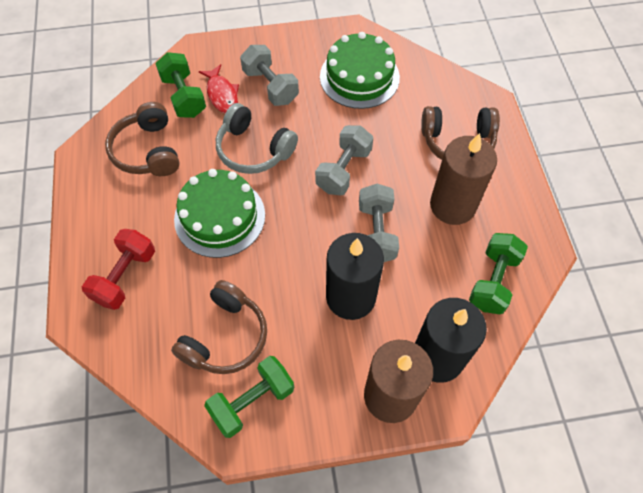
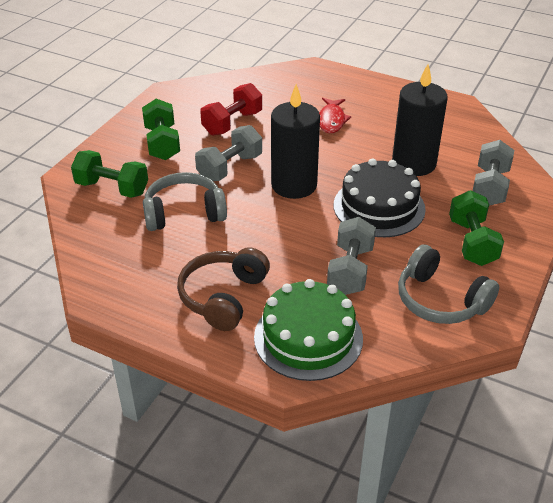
black cake: 0 -> 1
brown candle: 2 -> 0
brown headphones: 3 -> 1
green cake: 2 -> 1
grey headphones: 1 -> 2

